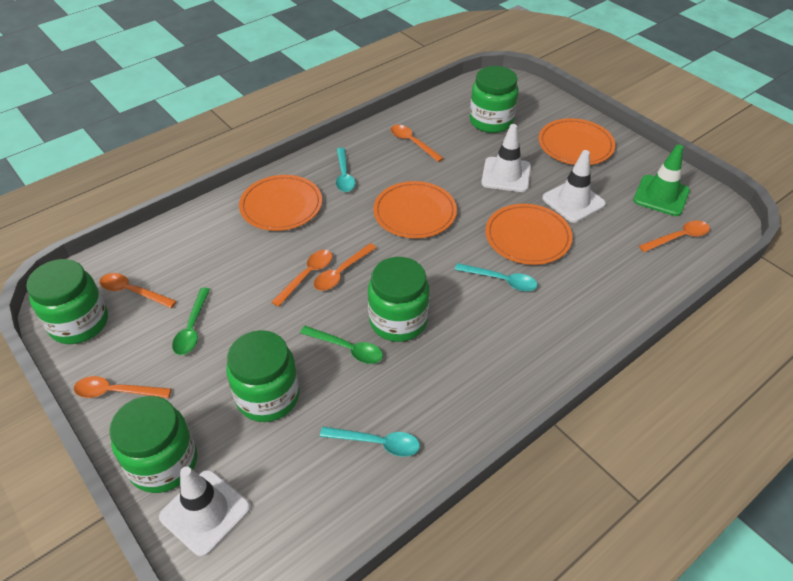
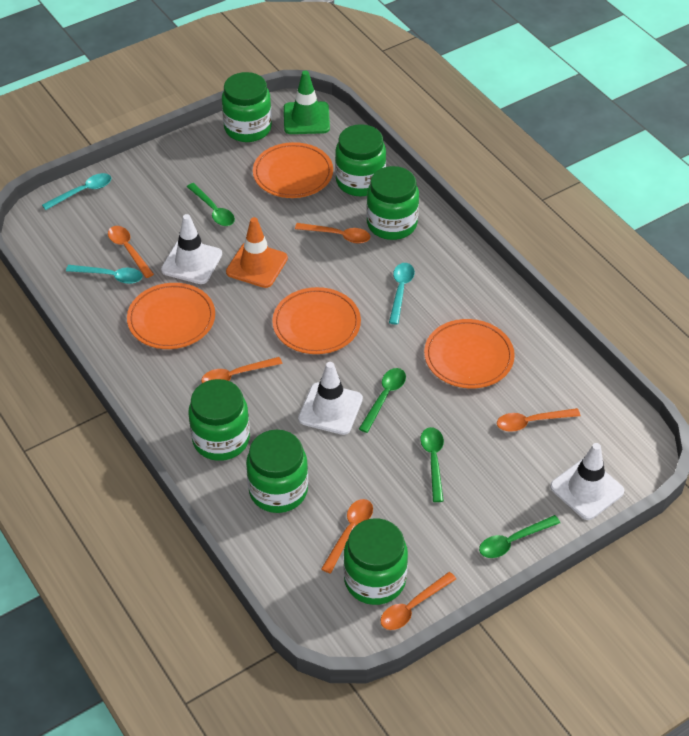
green jar: 5 -> 6
green spoon: 2 -> 4
orange traffic cone: 0 -> 1

